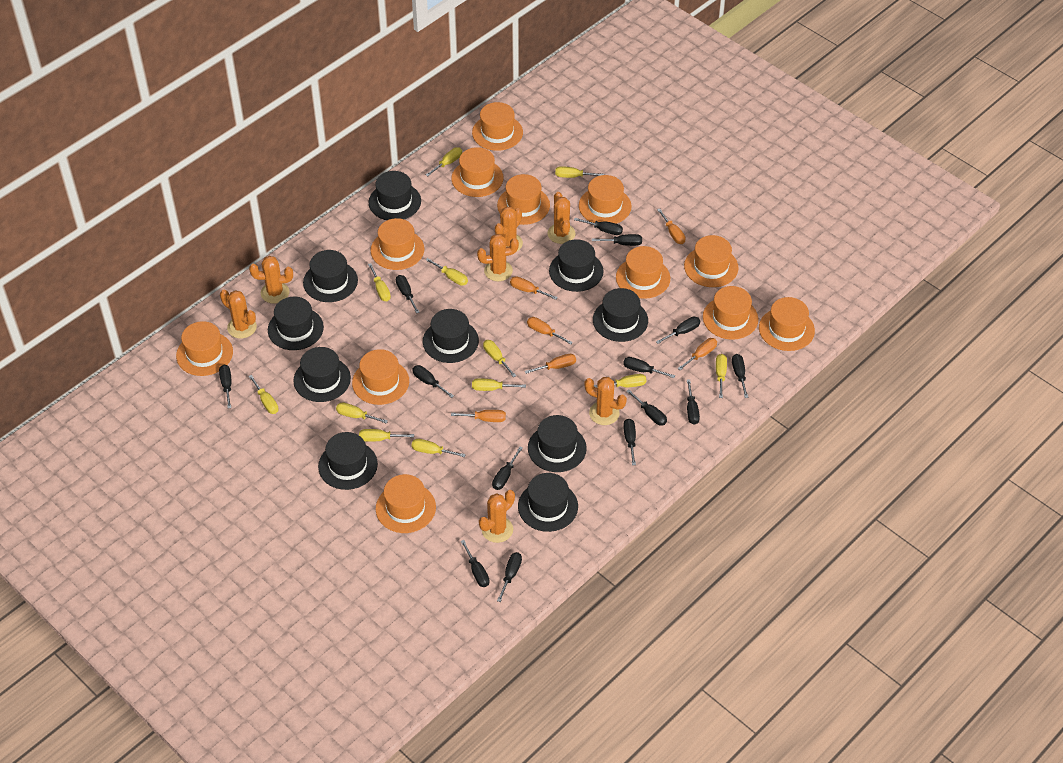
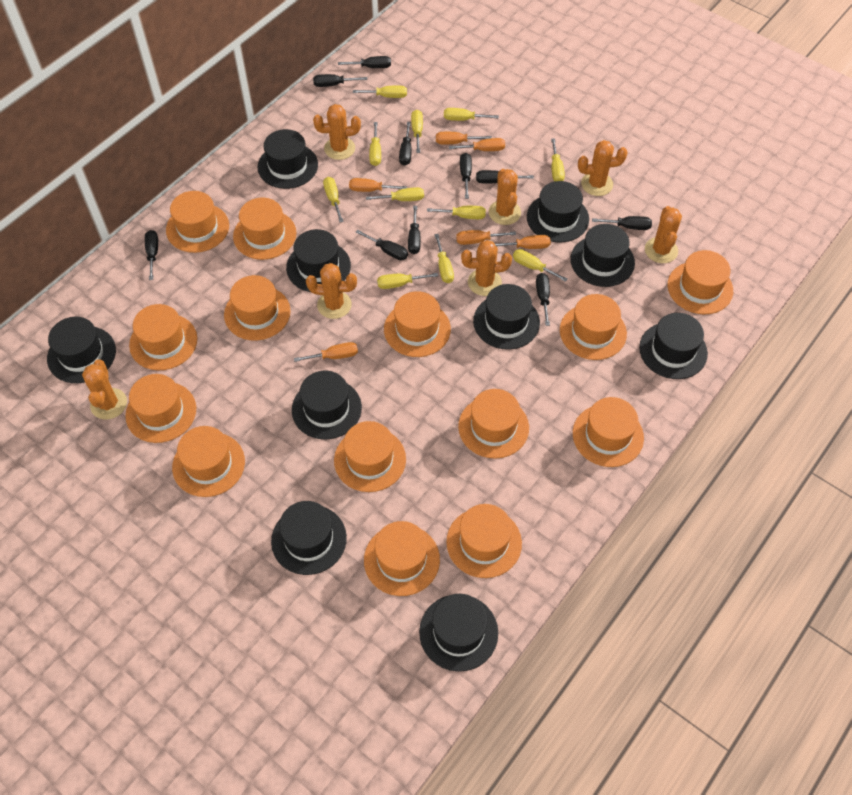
black screwdriver: 14 -> 10
orange hat: 12 -> 14
yellow screwdriver: 12 -> 11

